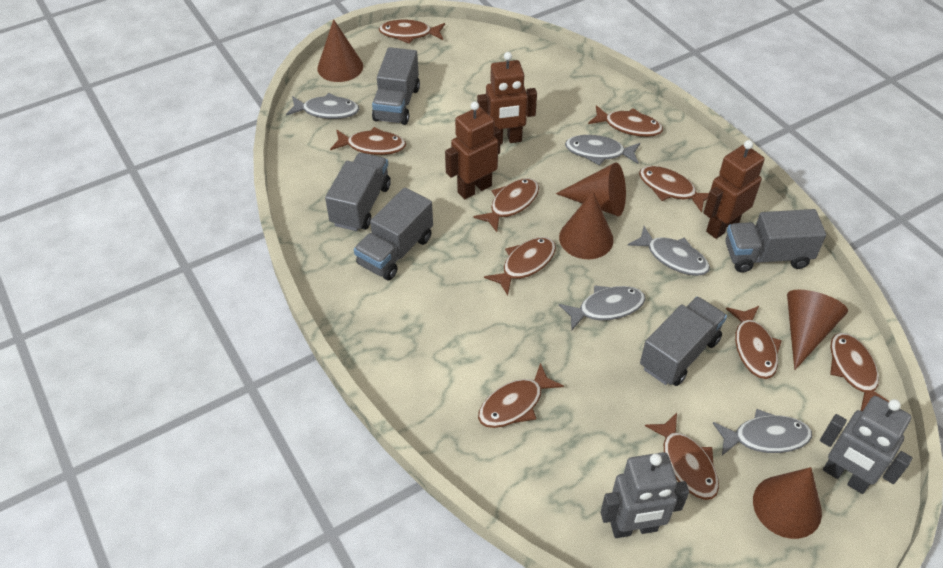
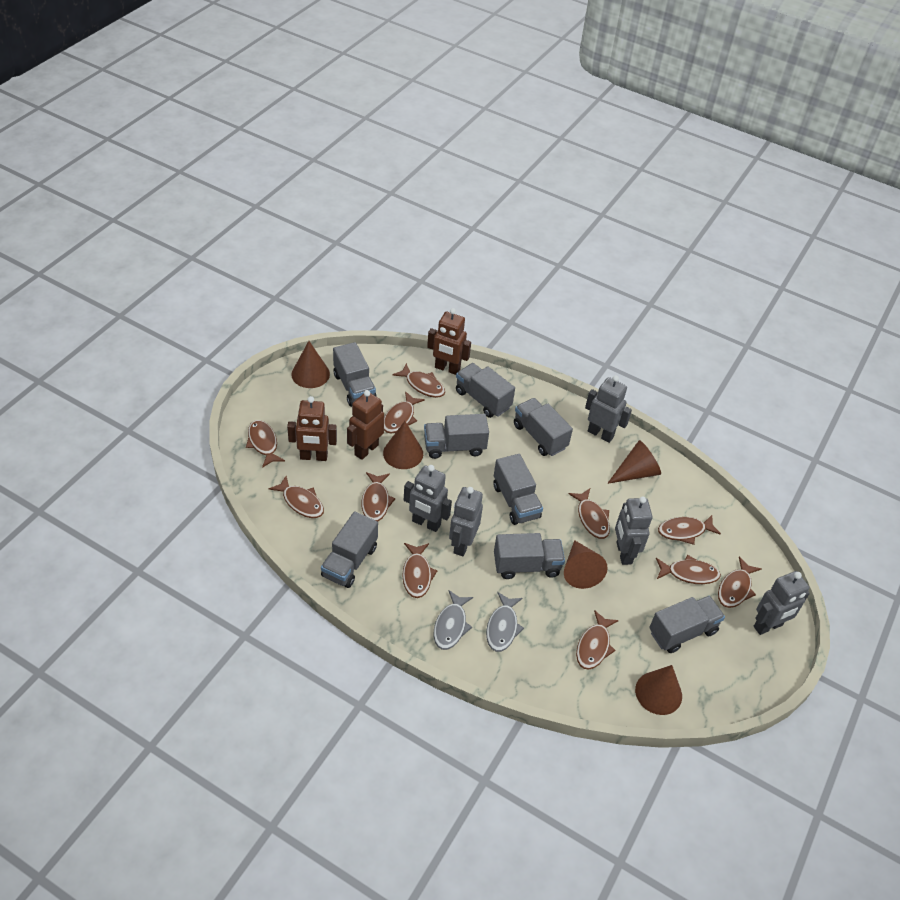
brown fish: 10 -> 11
grey fish: 5 -> 2
grey robot: 2 -> 5
grey truck: 5 -> 8

